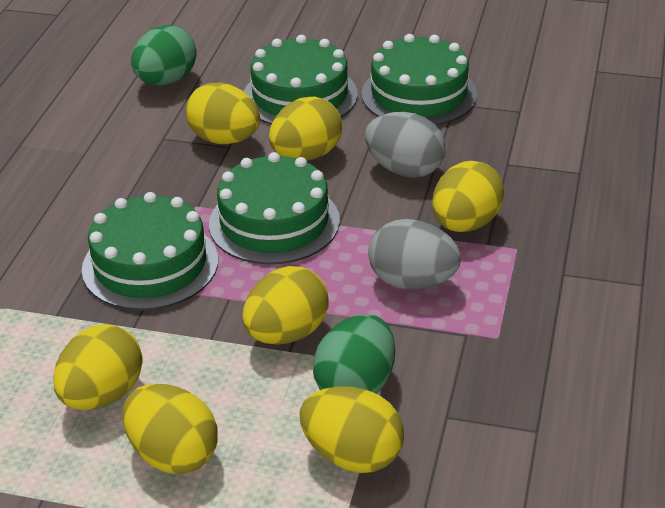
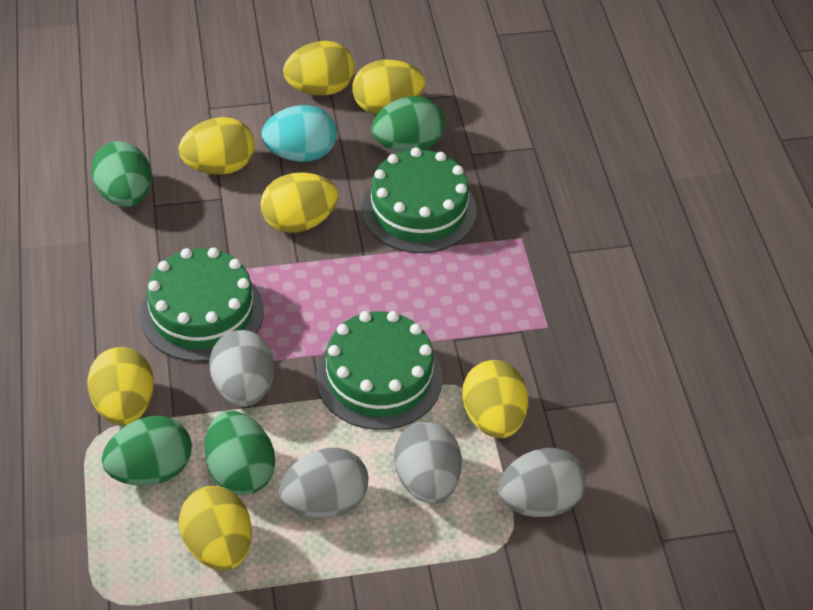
green cake: 4 -> 3
green egg: 2 -> 4
grey egg: 2 -> 4
turquoise egg: 0 -> 1

